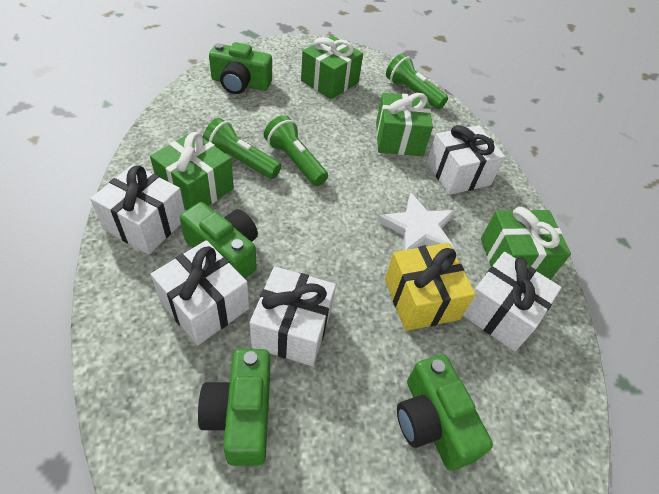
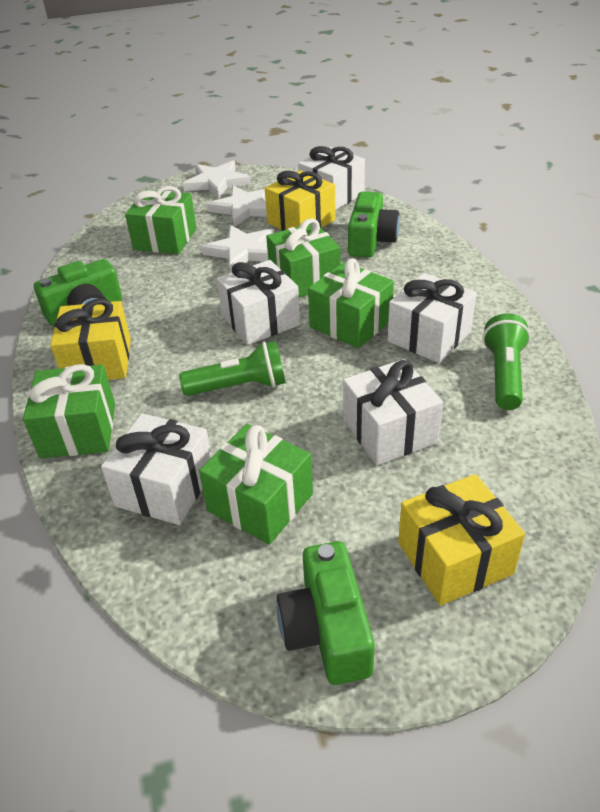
green camera: 4 -> 3
green flashlight: 3 -> 2
green gift: 4 -> 5
white star: 1 -> 3
yellow gift: 1 -> 3

